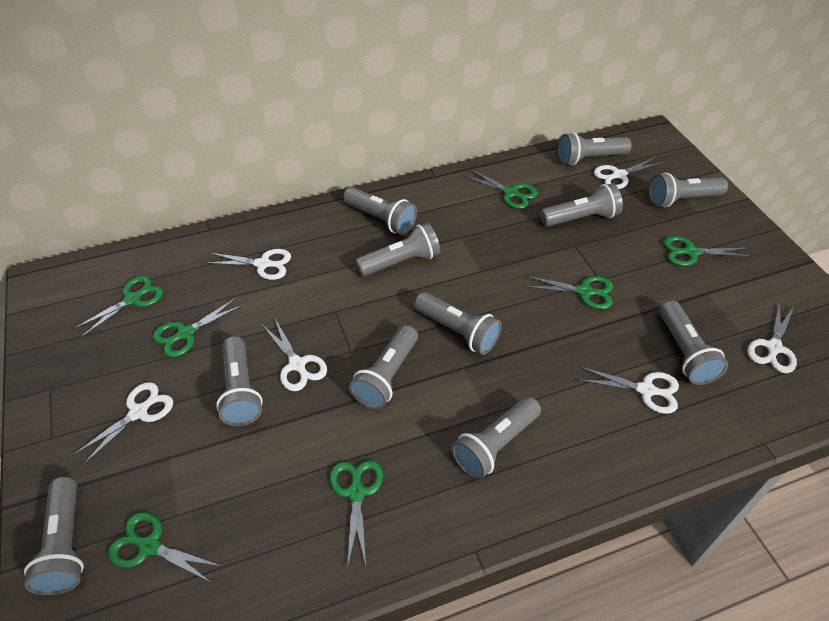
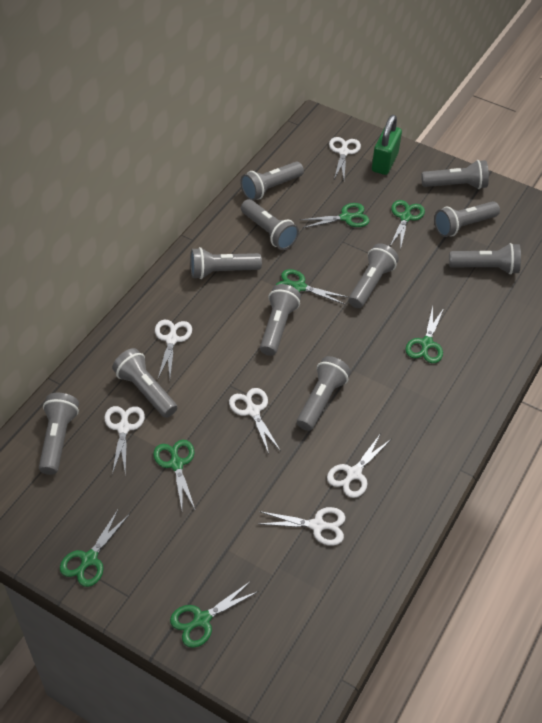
green padlock: 0 -> 1

